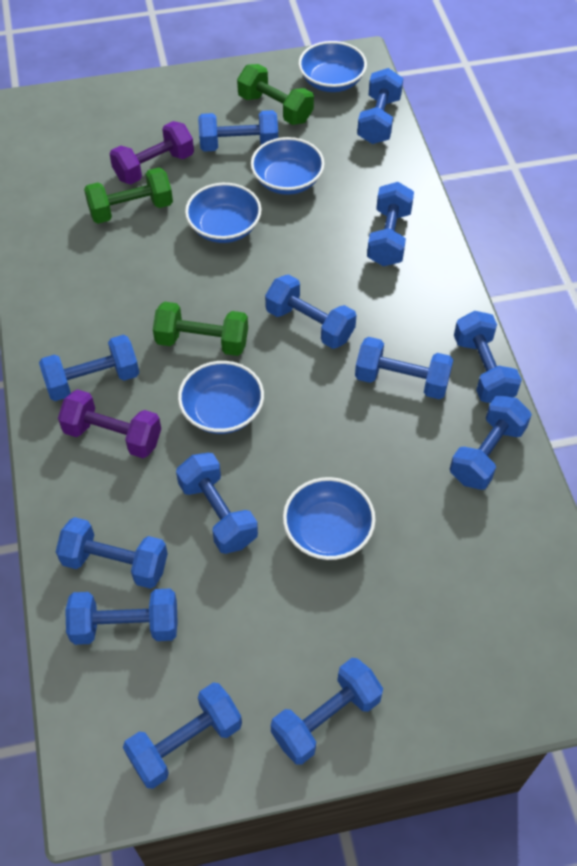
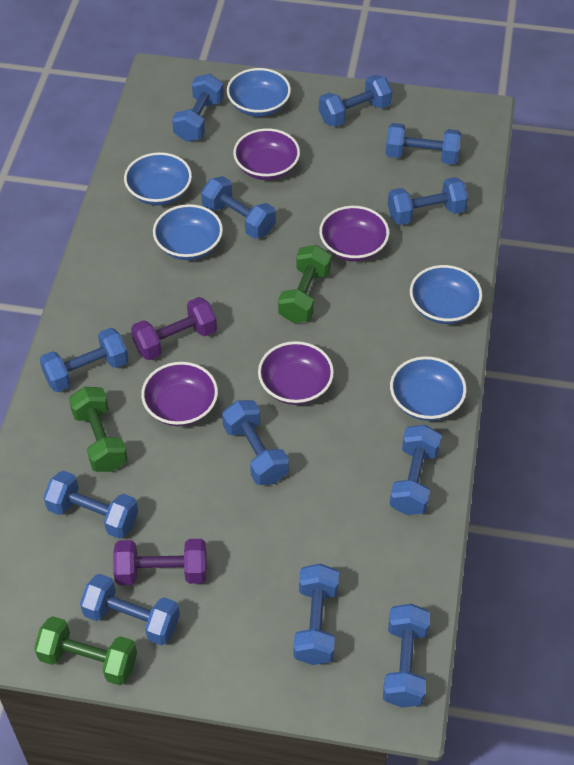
blue dumbbell: 13 -> 12
purple bowl: 0 -> 4

